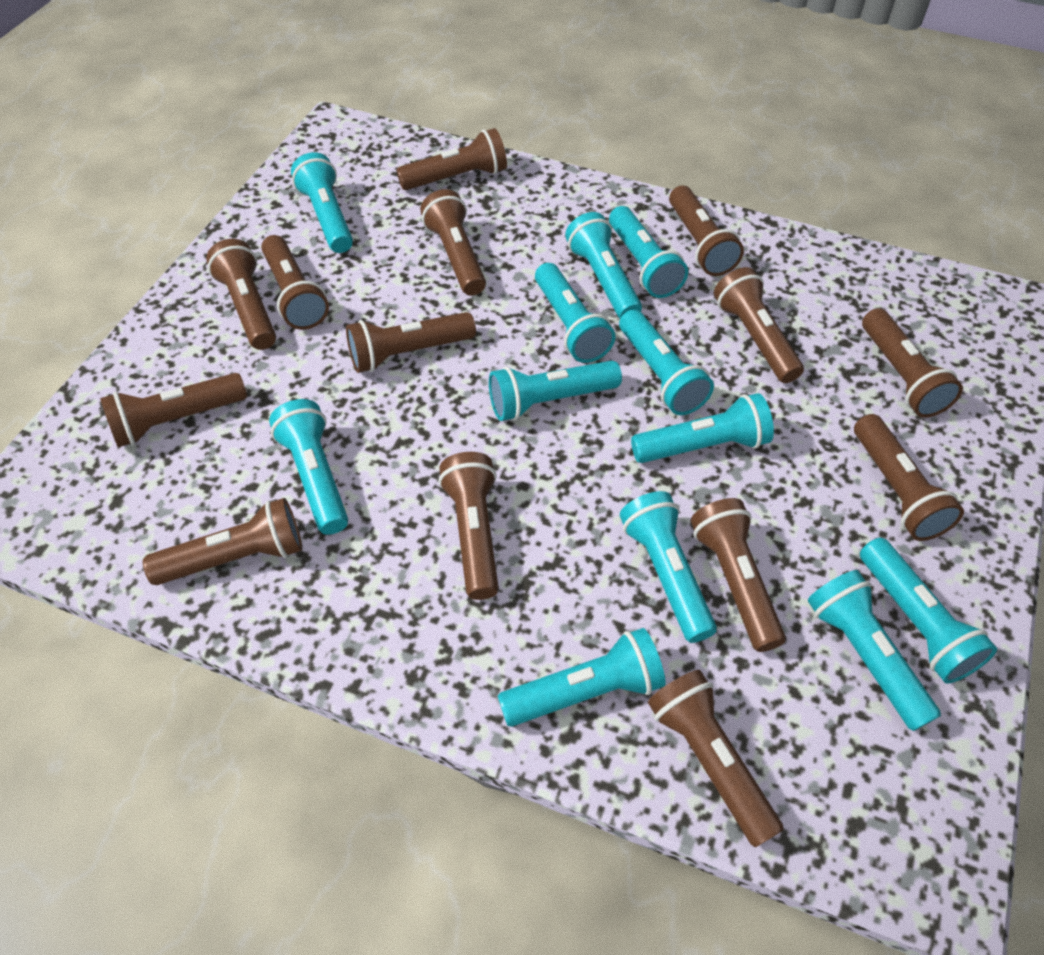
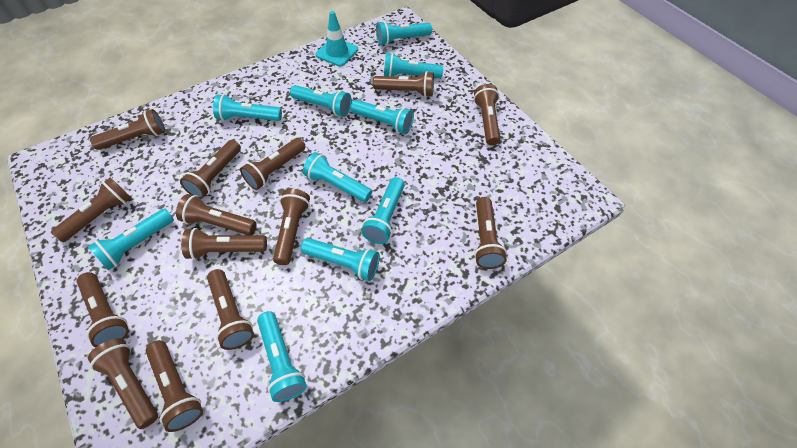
turquoise flashlight: 12 -> 10
turquoise traffic cone: 0 -> 1

